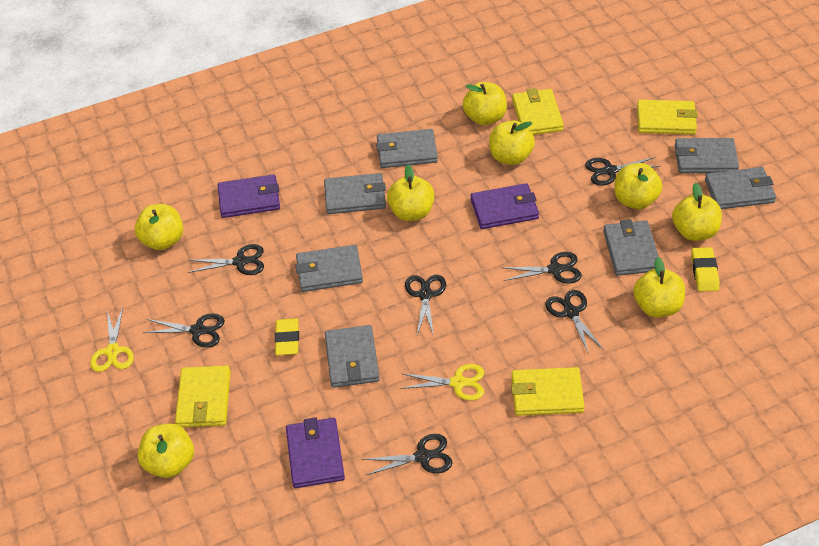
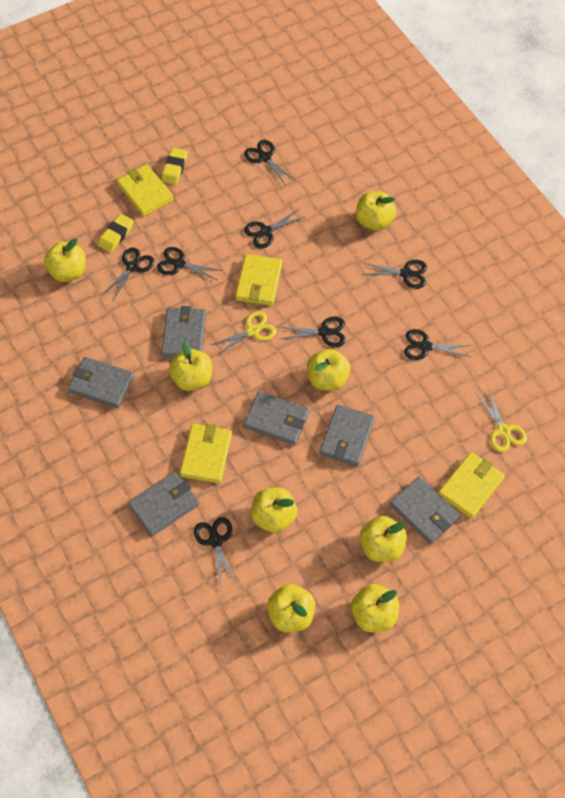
black scissors: 7 -> 8
grey wallet: 7 -> 6
purple wallet: 3 -> 0

